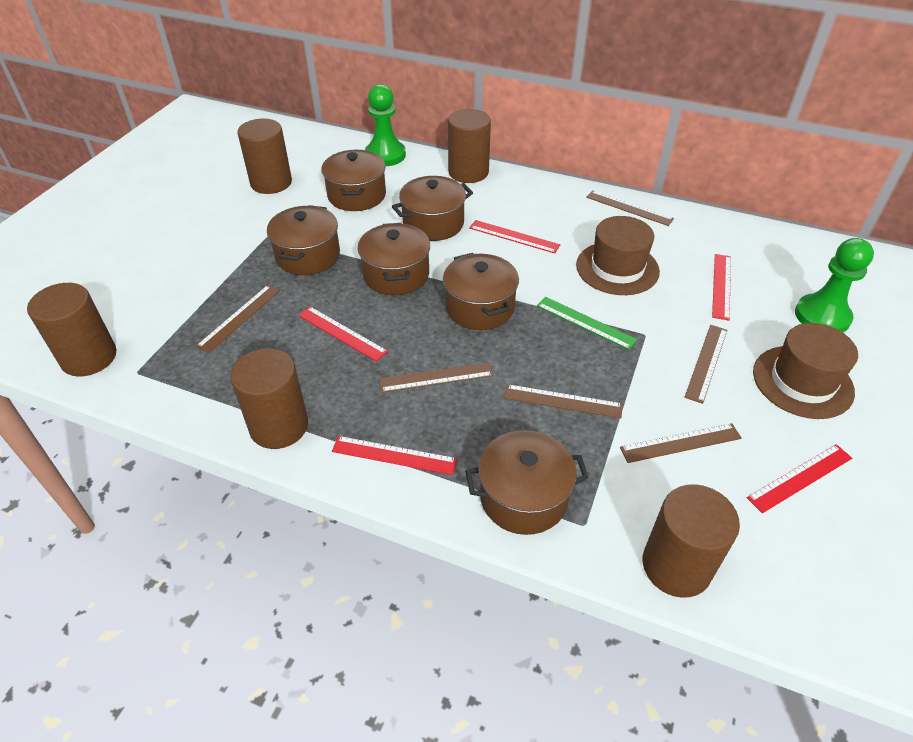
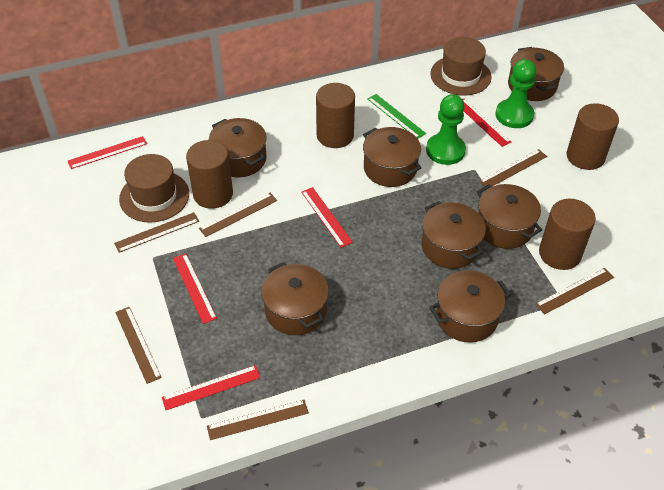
brown cylinder: 5 -> 4
brown pot: 6 -> 7

